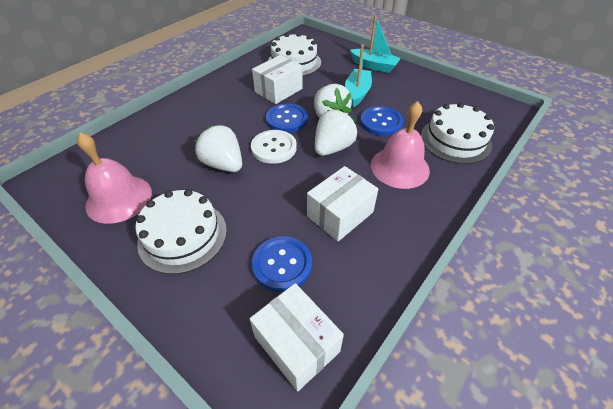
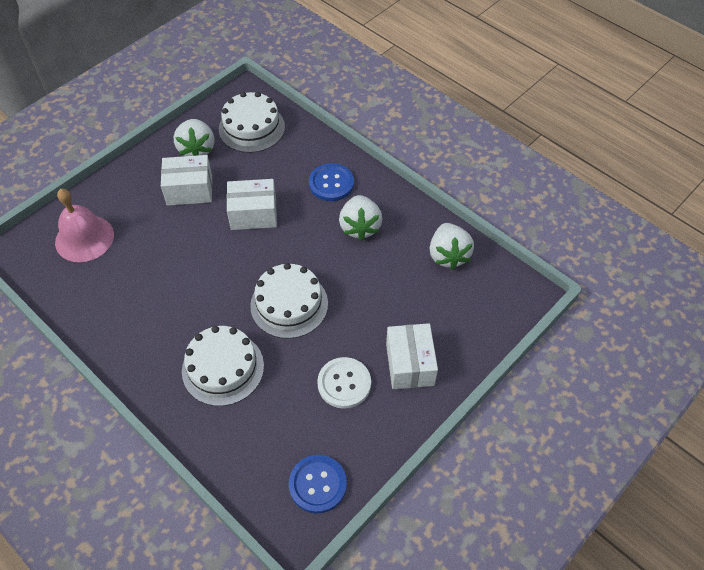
blue button: 3 -> 2
pink bell: 2 -> 1
turquoise boat: 2 -> 0

